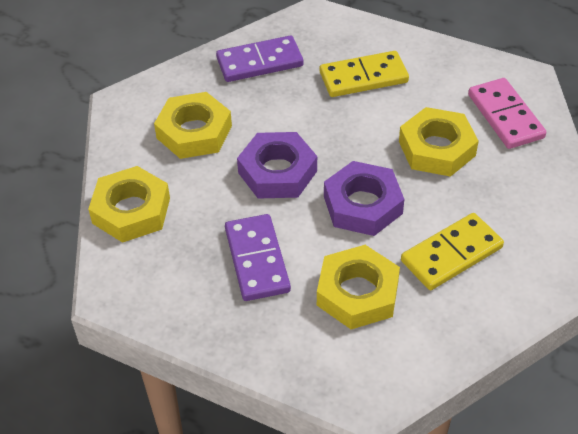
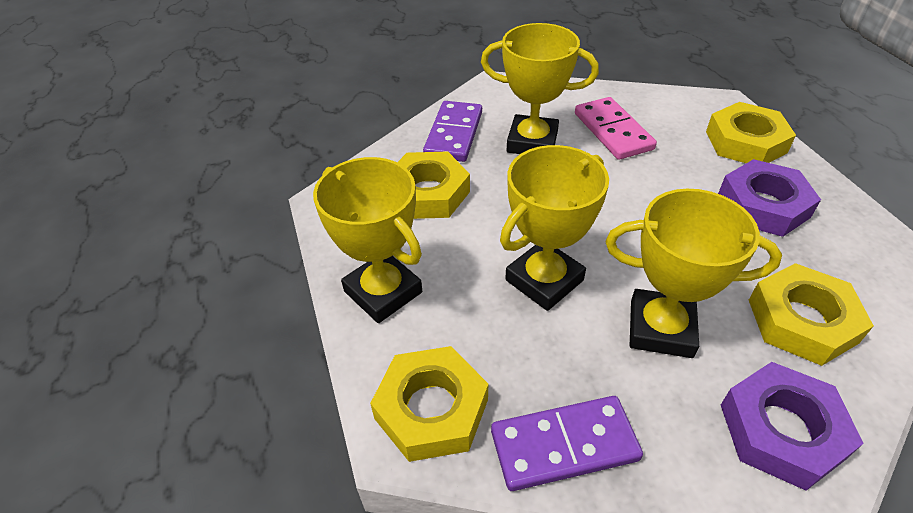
yellow domino: 2 -> 0
yellow trophy: 0 -> 4

